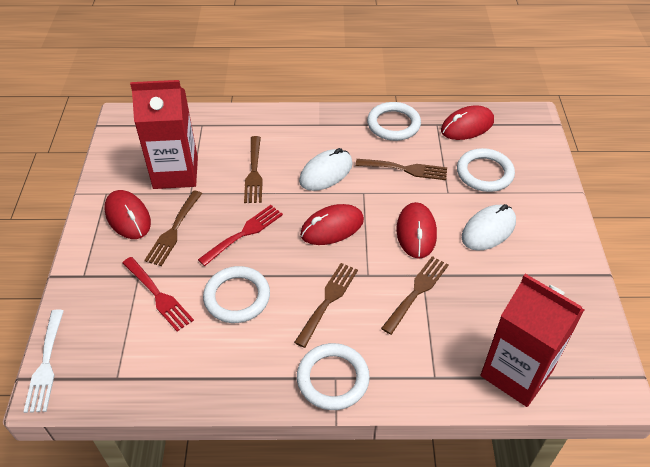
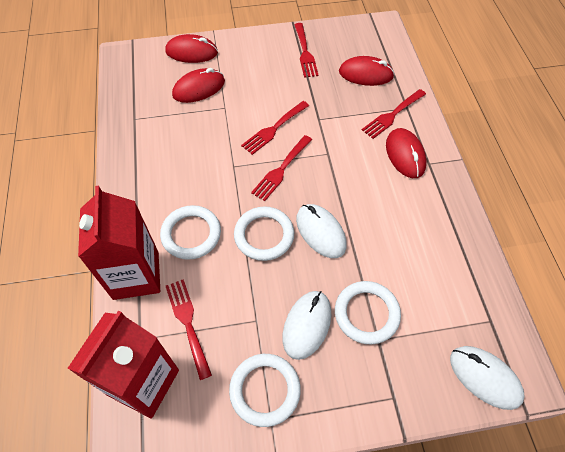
brown fork: 5 -> 0
red fork: 2 -> 5
white fork: 1 -> 0
white mouse: 2 -> 3

